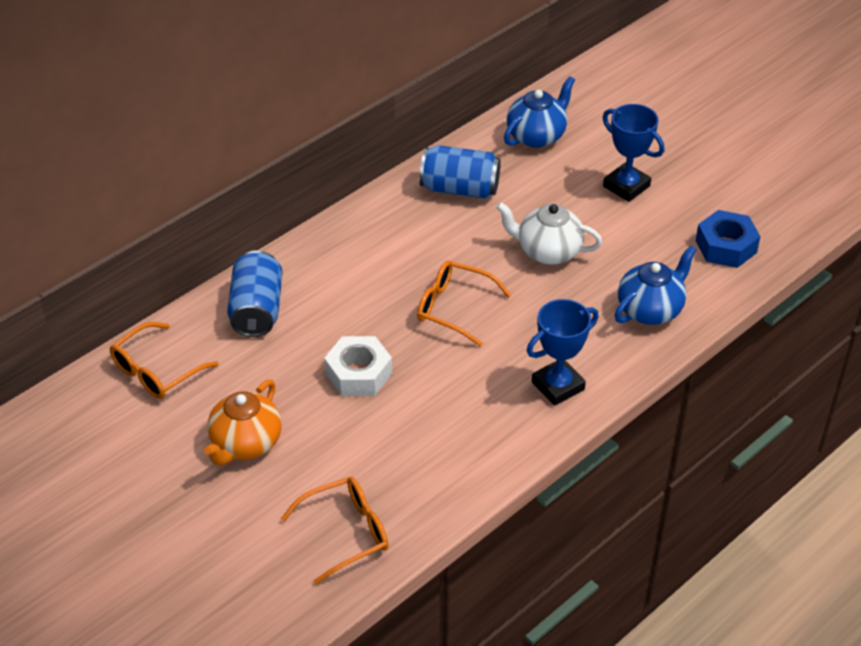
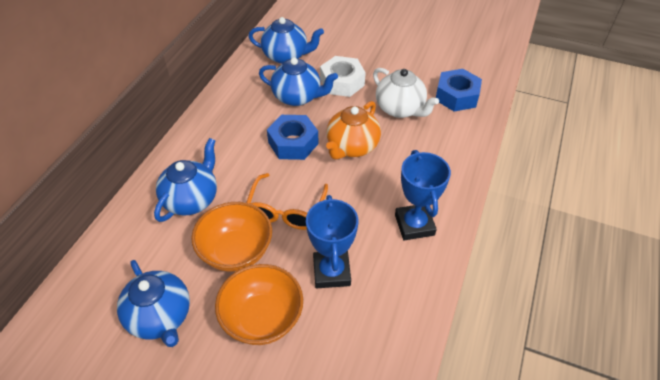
blue can: 2 -> 0
blue nut: 1 -> 2
blue teapot: 2 -> 4
orange bowl: 0 -> 2
orange glasses: 3 -> 1

